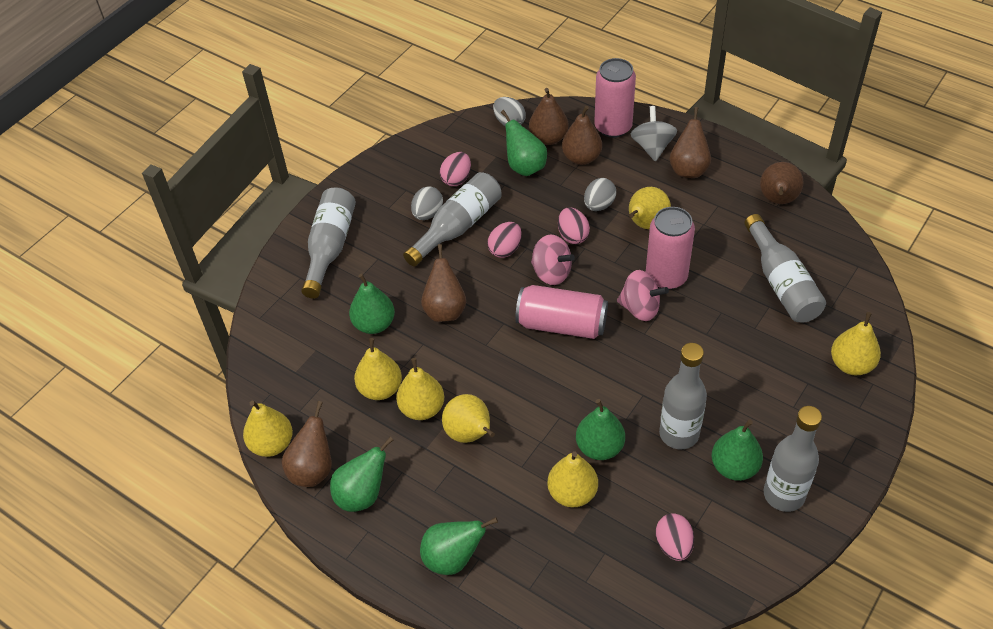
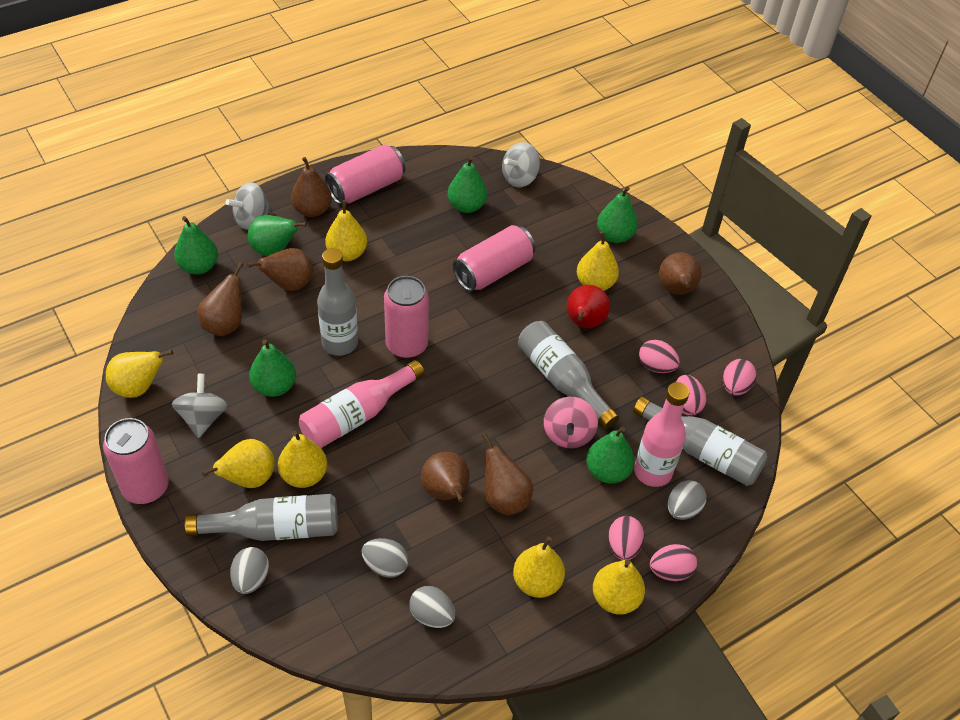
grey bottle: 5 -> 4
grey egg: 3 -> 4
grey spinning top: 1 -> 3
pink bottle: 0 -> 2
pink can: 3 -> 4
pink egg: 4 -> 5
pink spinning top: 2 -> 1
red pear: 0 -> 1

